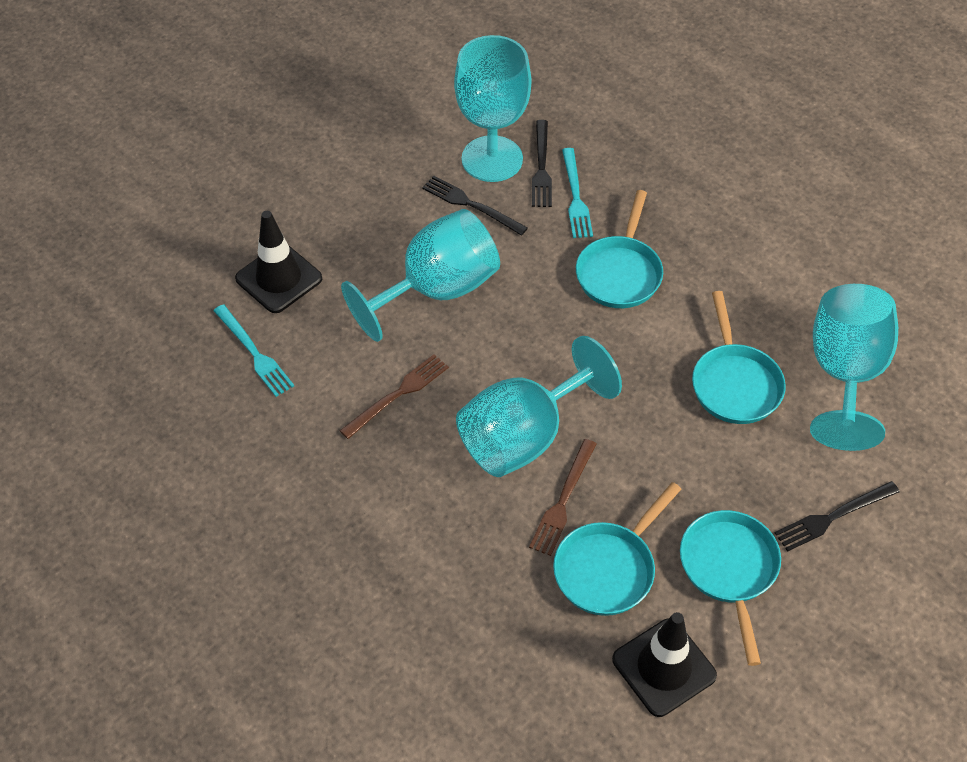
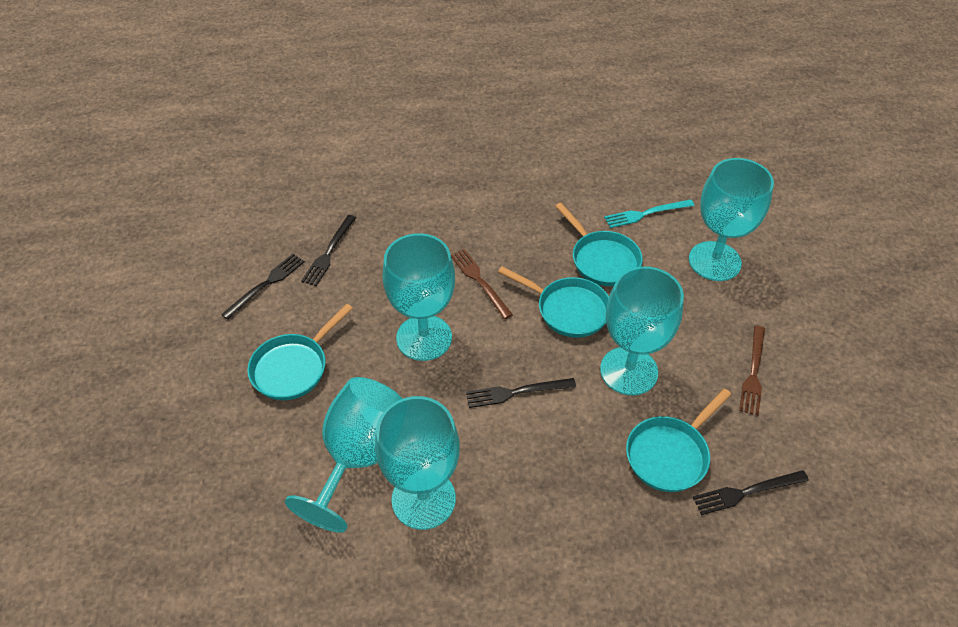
black fork: 3 -> 4
black traffic cone: 2 -> 0
turquoise fork: 2 -> 1
turquoise goblet: 4 -> 5

